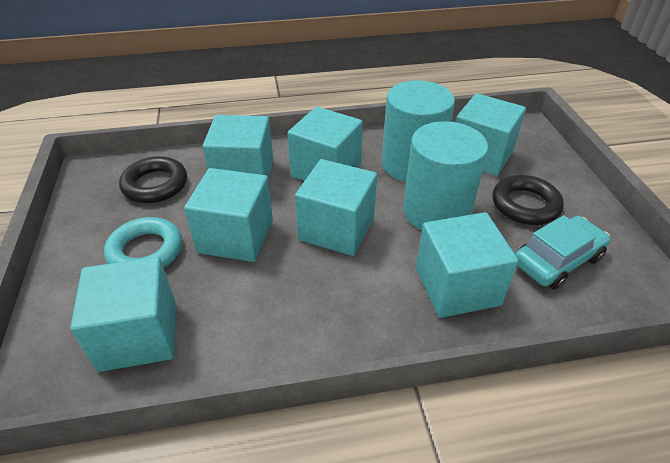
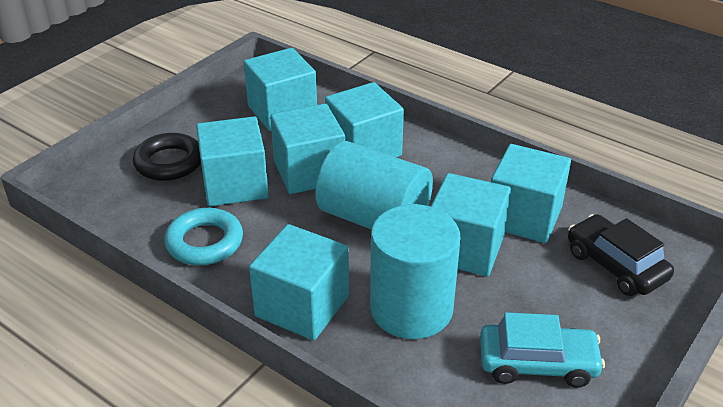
black car: 0 -> 1
black ring: 2 -> 1

